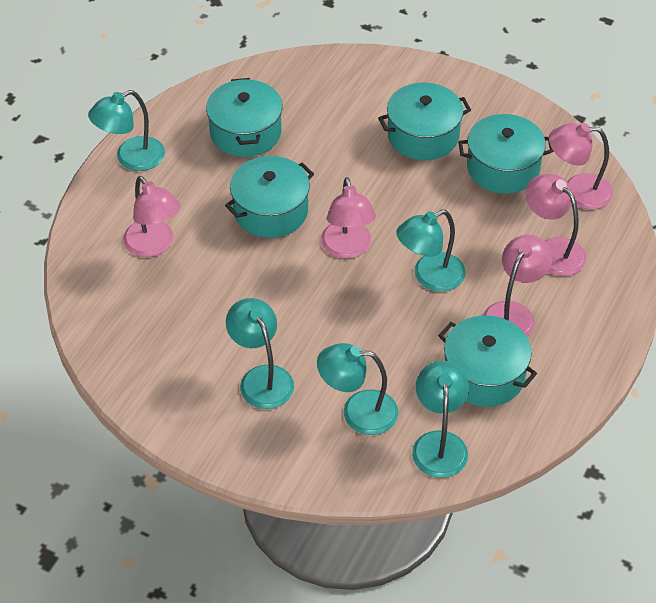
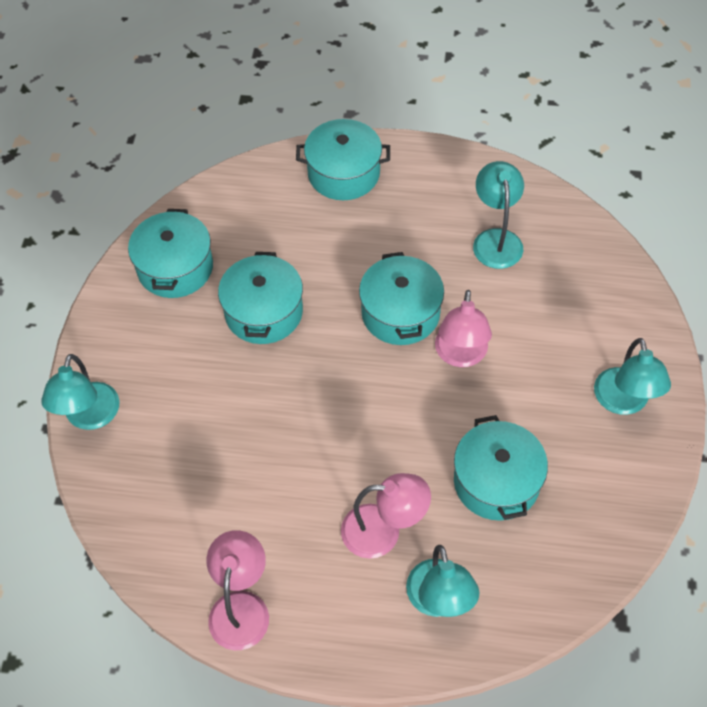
pink lamp: 5 -> 3
turquoise lamp: 5 -> 4

